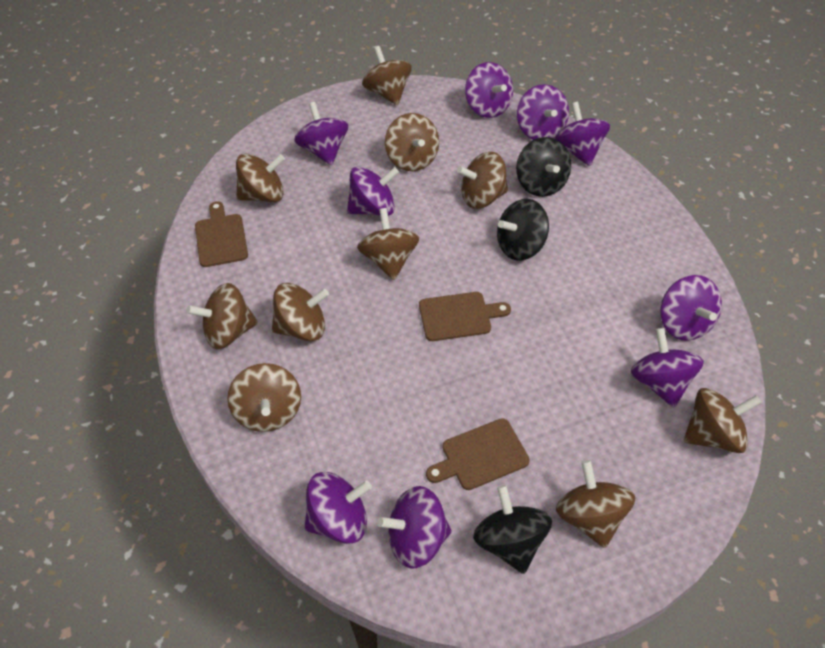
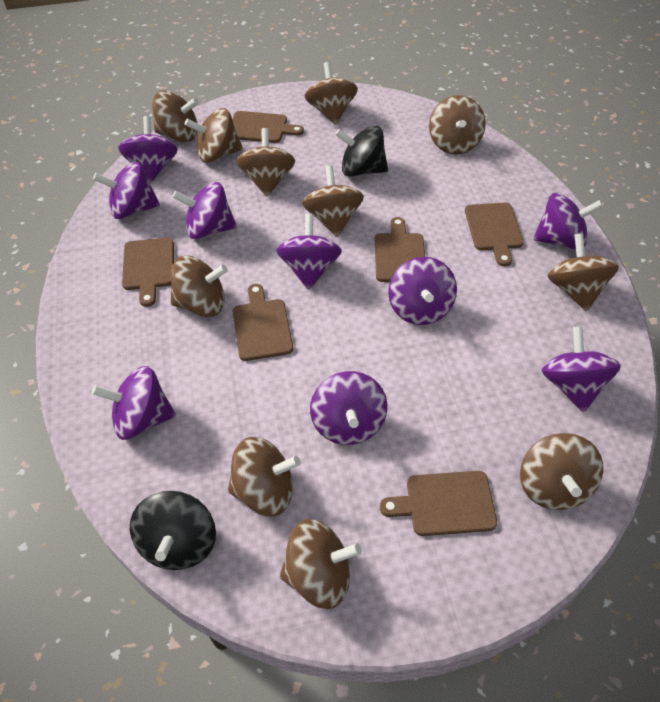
black spinning top: 3 -> 2
brown cutting board: 3 -> 6
brown spinning top: 10 -> 11

